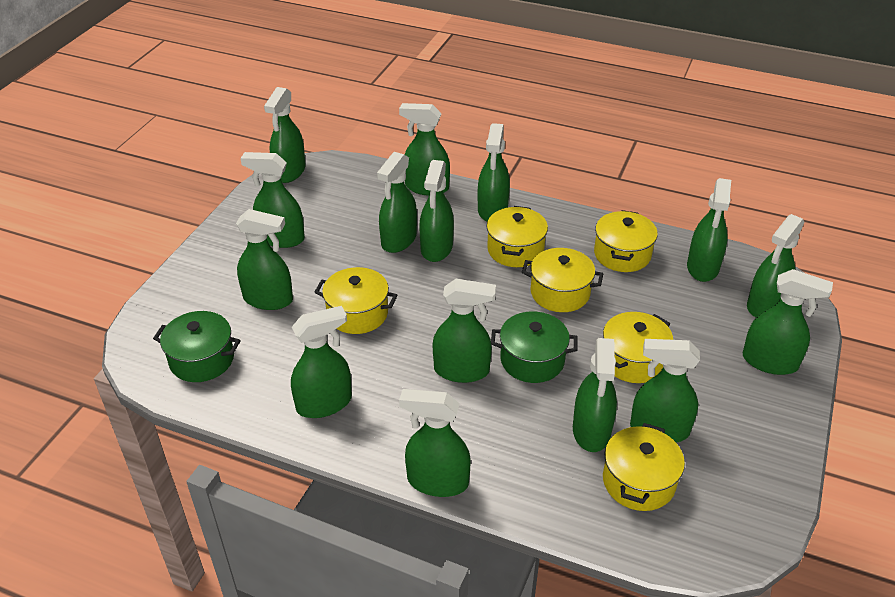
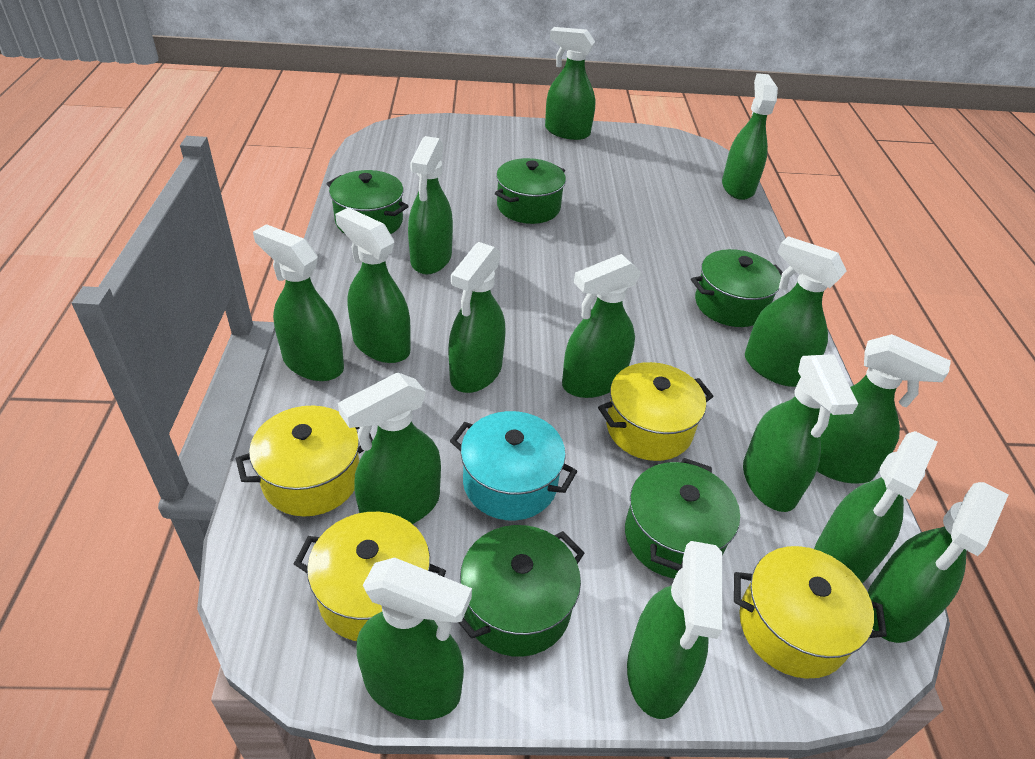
green pot: 2 -> 5
turquoise pot: 0 -> 1
yellow pot: 6 -> 4

